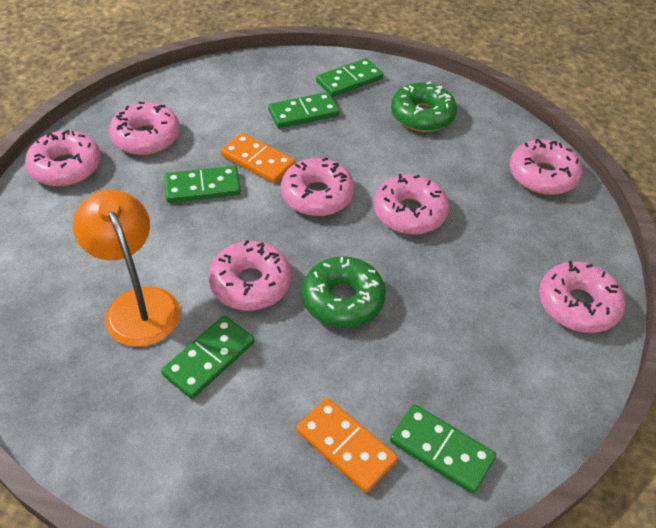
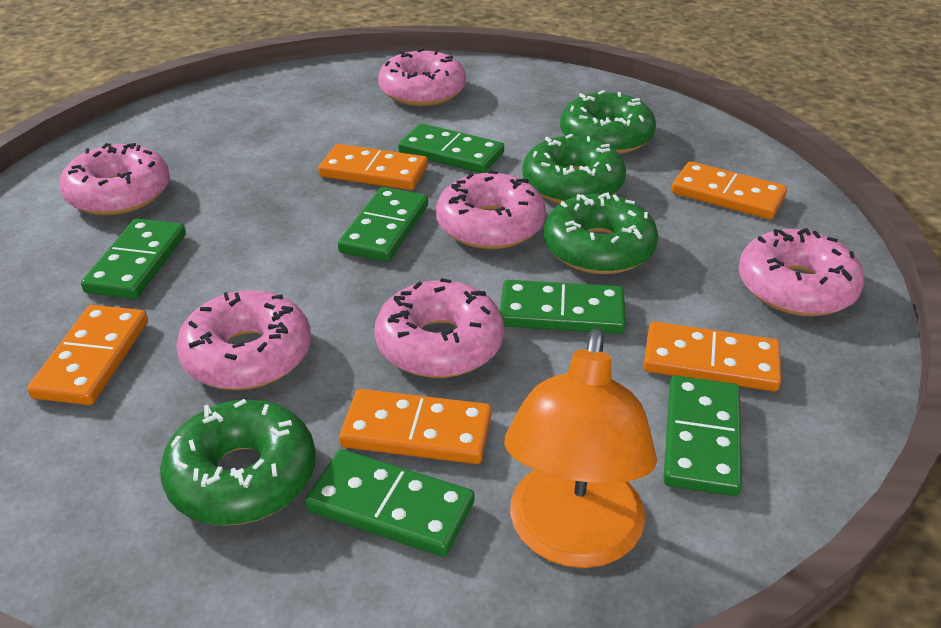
green domino: 5 -> 6
green donut: 2 -> 4
orange domino: 2 -> 5
pink donut: 7 -> 6

